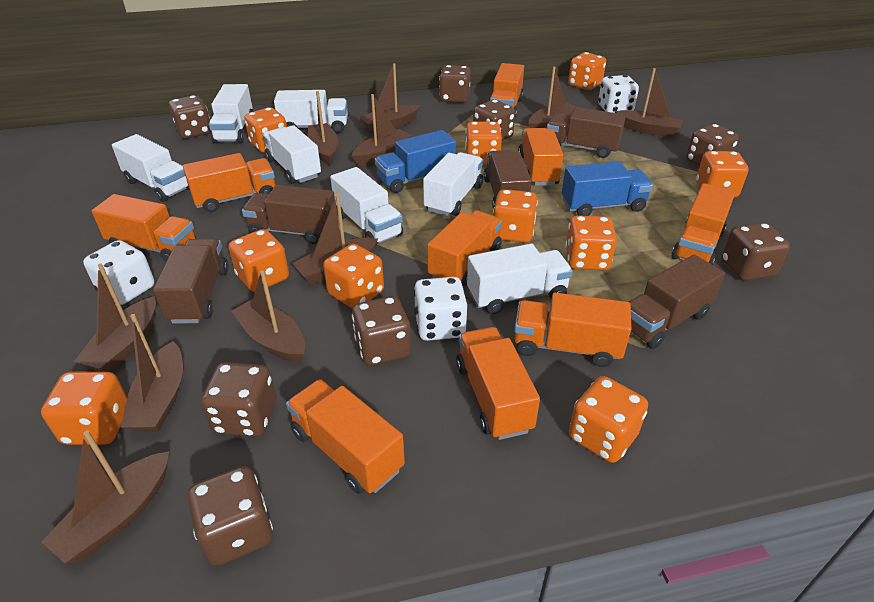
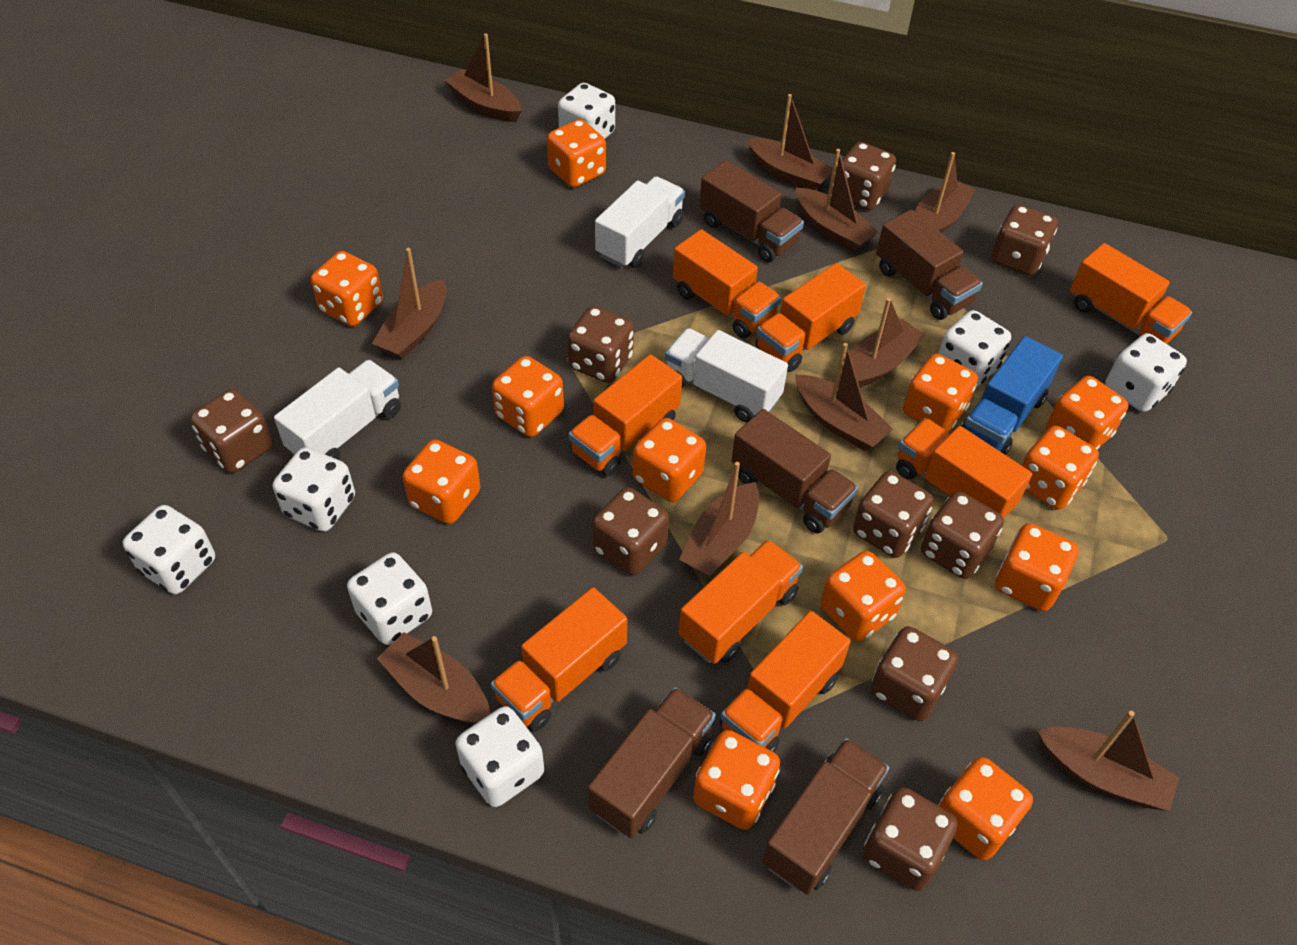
blue truck: 2 -> 1
brown dice: 8 -> 9
orange dice: 10 -> 12
orange truck: 9 -> 8
white dice: 3 -> 7
white truck: 7 -> 3

